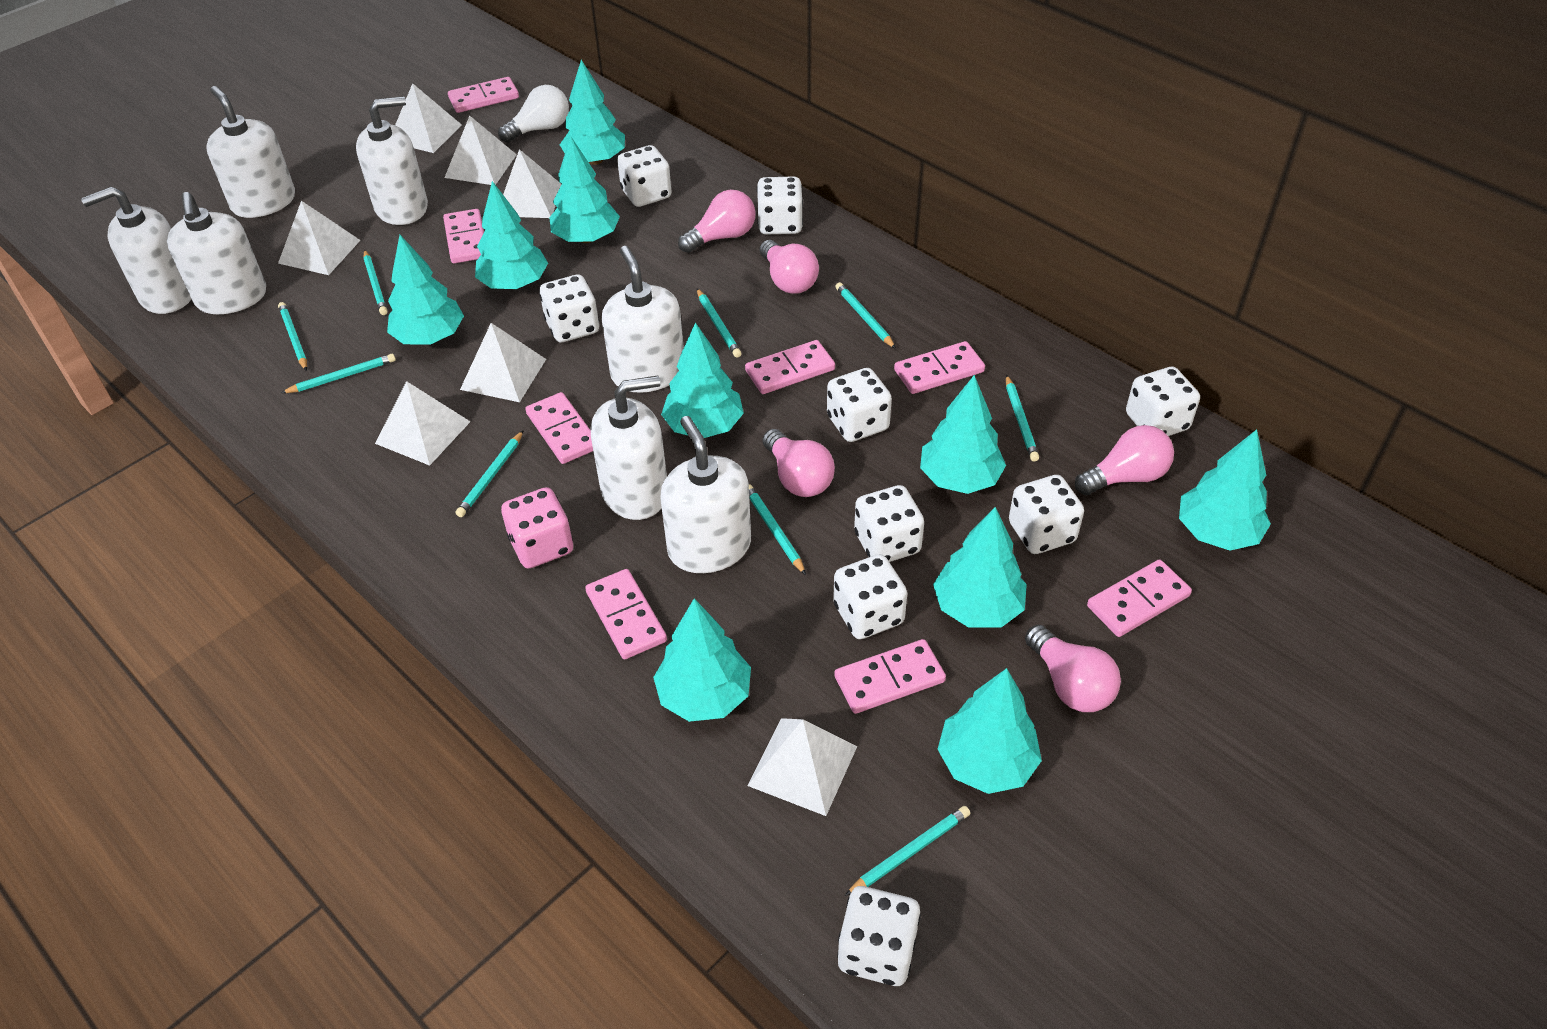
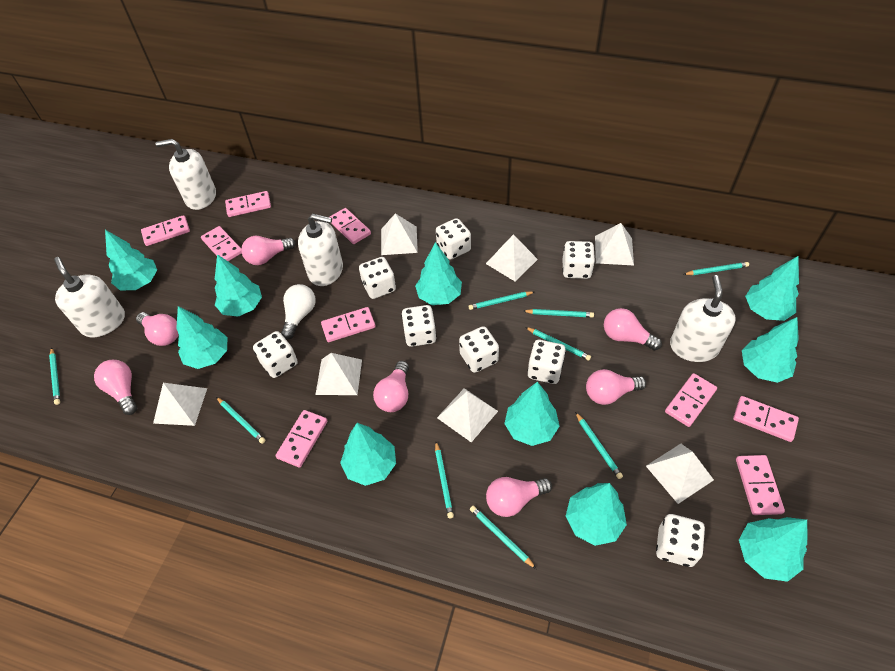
pink dice: 1 -> 0
pink domino: 8 -> 9
pink light bulb: 5 -> 7
white dice: 9 -> 8
white soap dispenser: 7 -> 4

